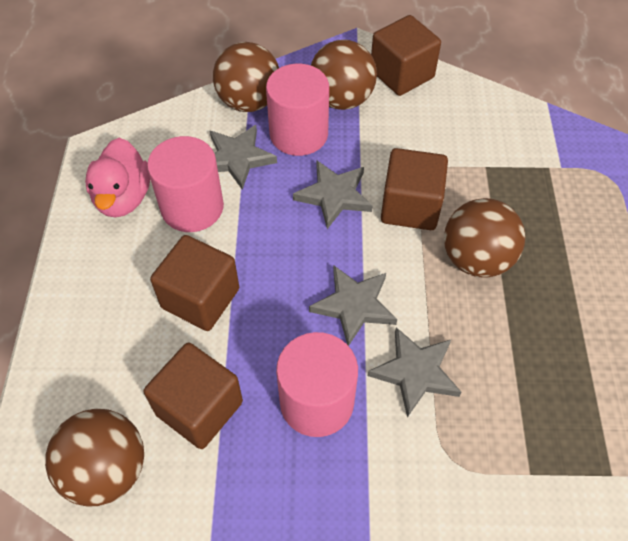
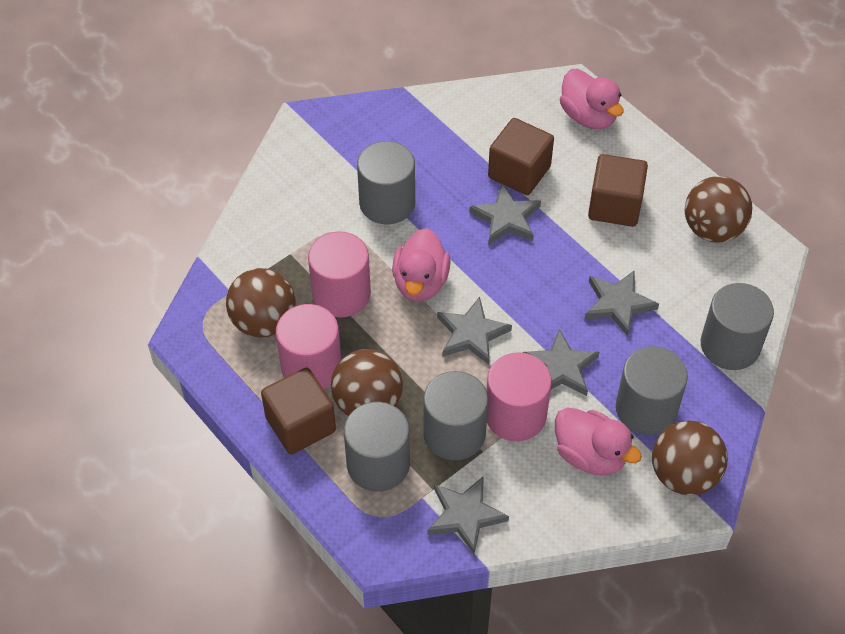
brown cube: 4 -> 3
grey cylinder: 0 -> 5
grey star: 4 -> 5
pink duck: 1 -> 3

